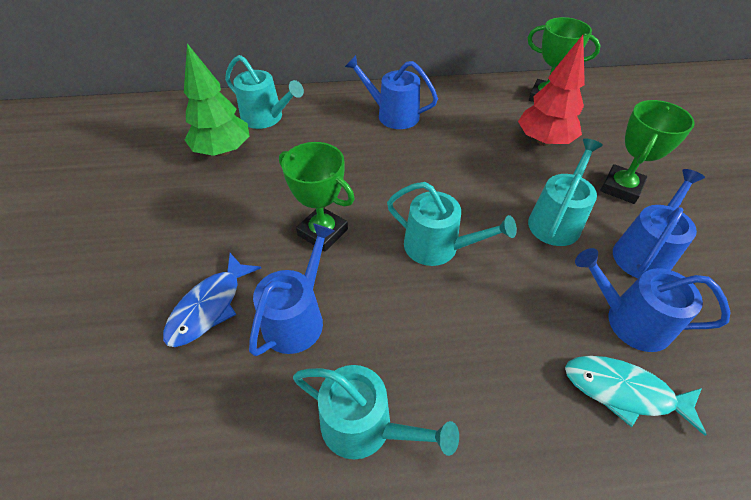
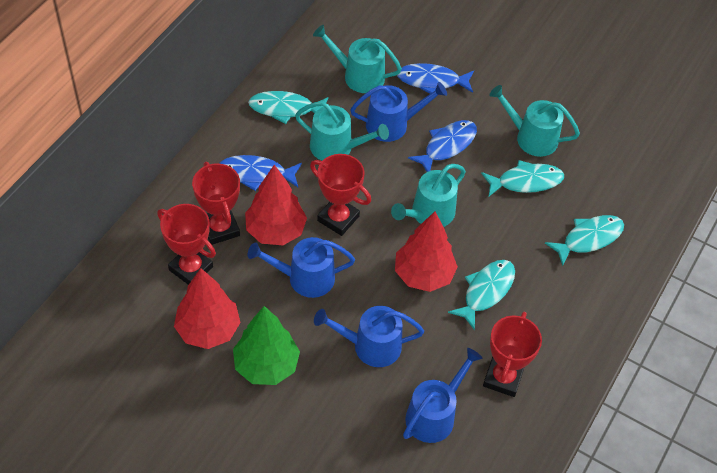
blue fish: 1 -> 3
green trophy: 3 -> 0
red tree: 1 -> 3
red trophy: 0 -> 4
turquoise fish: 1 -> 4

